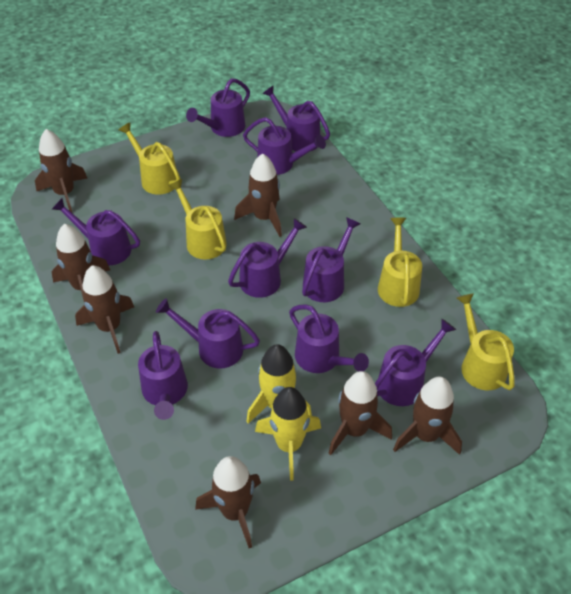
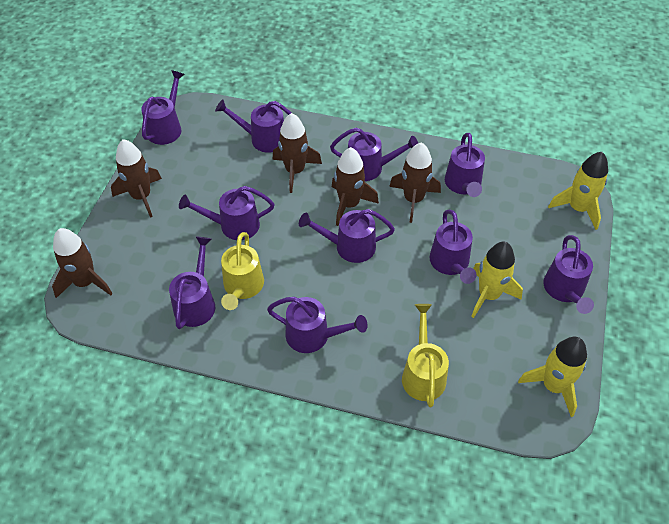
brown rocket: 7 -> 5
yellow rocket: 2 -> 3
yellow watering can: 4 -> 2

